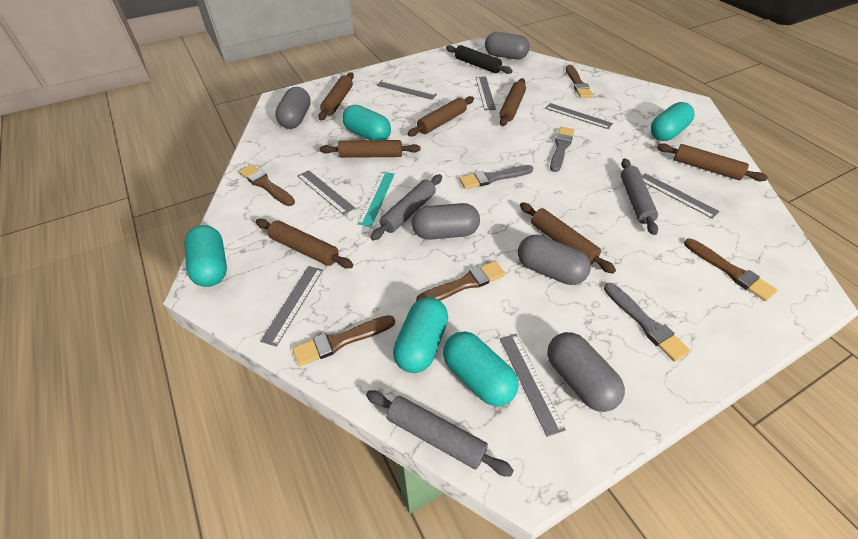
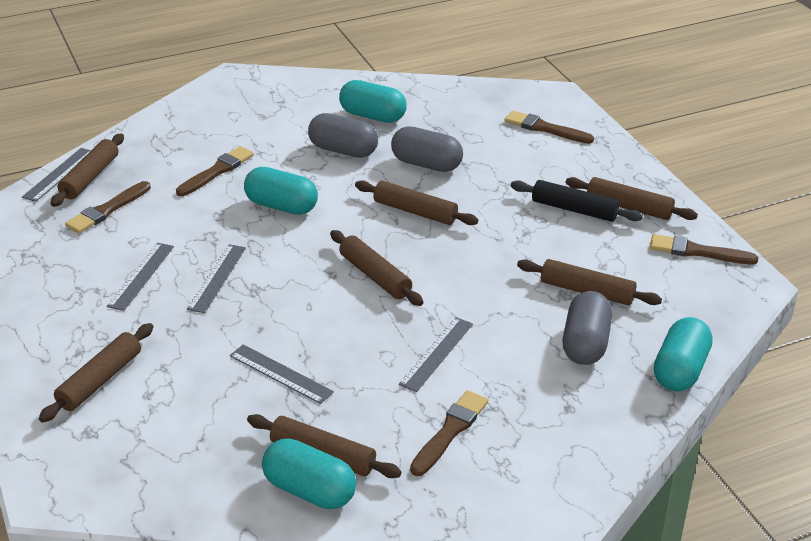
grey brush: 3 -> 0
grey capsule: 5 -> 3
grey rolling pin: 3 -> 0
grey ruler: 7 -> 5
turquoise capsule: 5 -> 4
turquoise ruler: 1 -> 0

